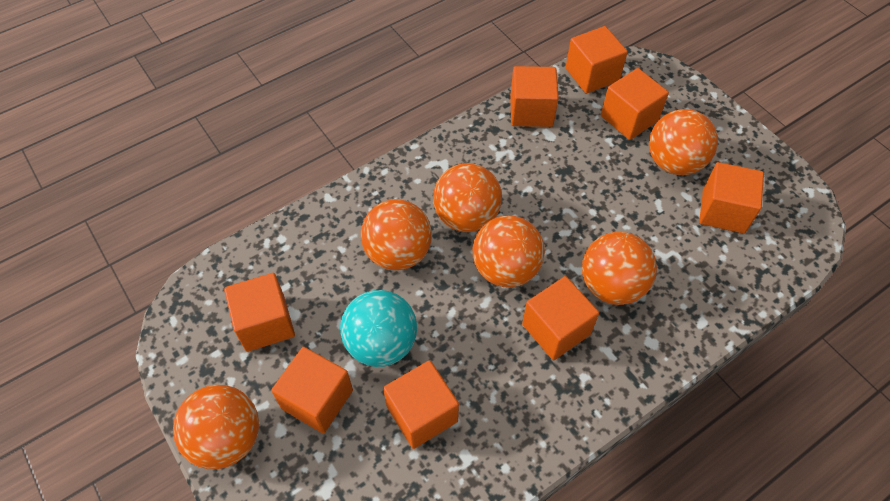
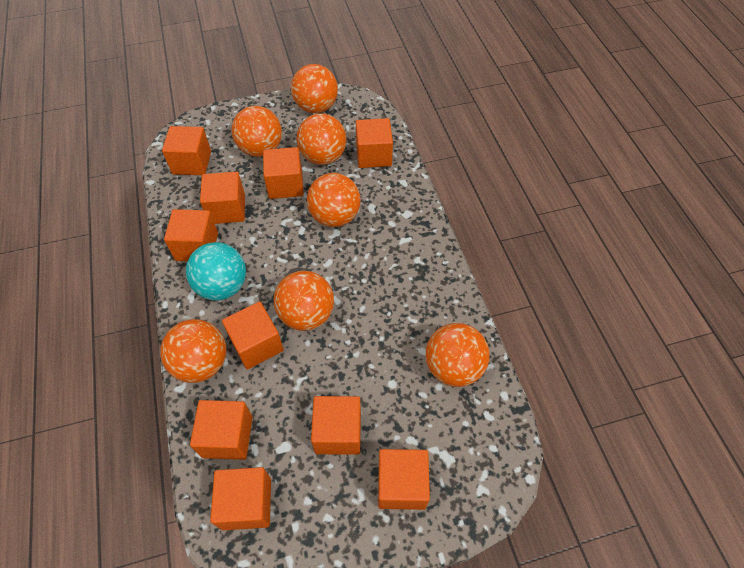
orange ball: 6 -> 7
orange cube: 8 -> 10

